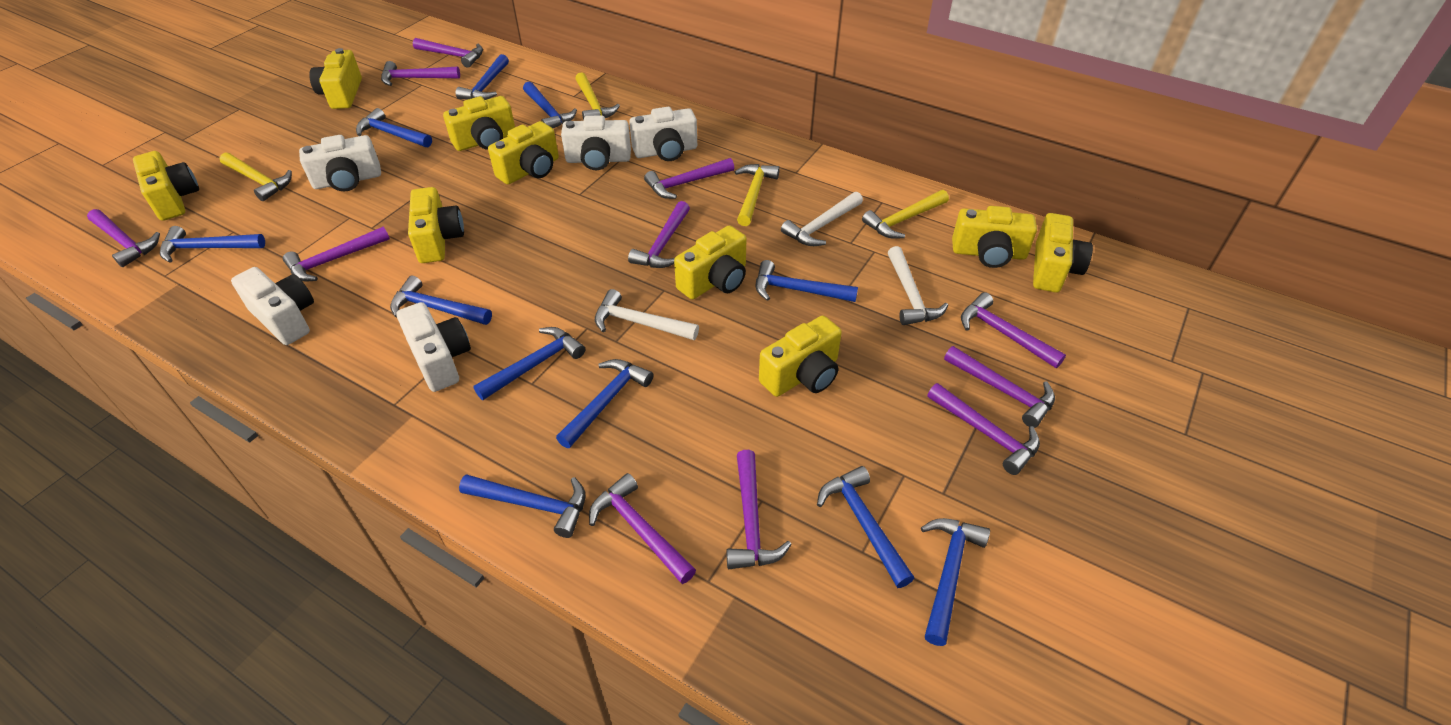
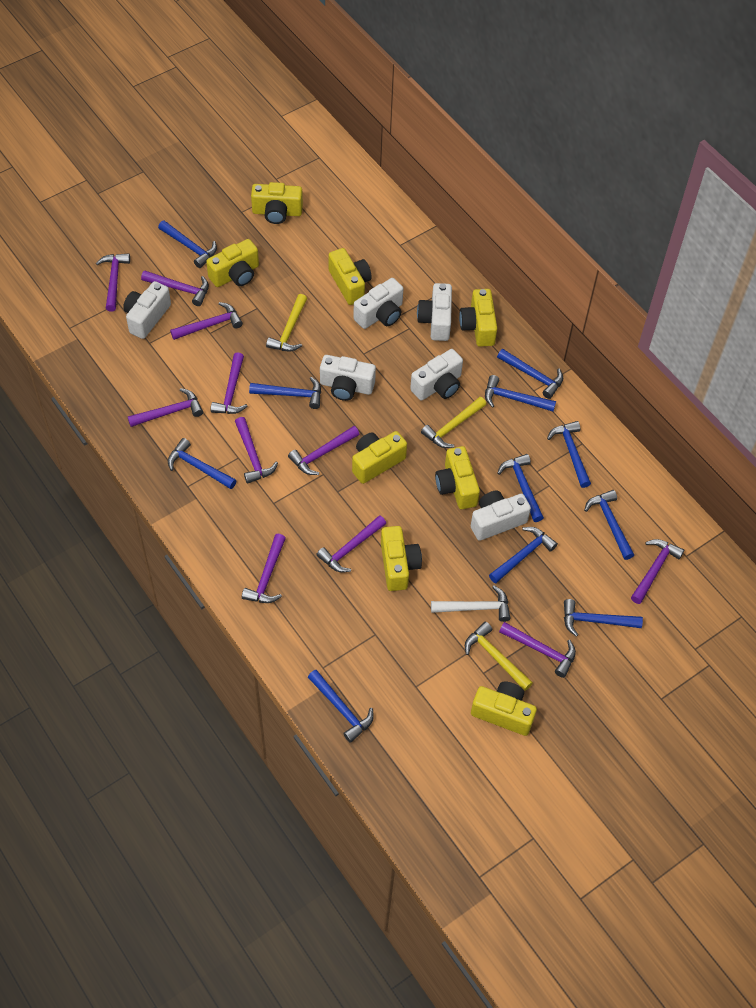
white camera: 5 -> 6
white hammer: 3 -> 1
yellow camera: 9 -> 8
yellow hammer: 4 -> 3

